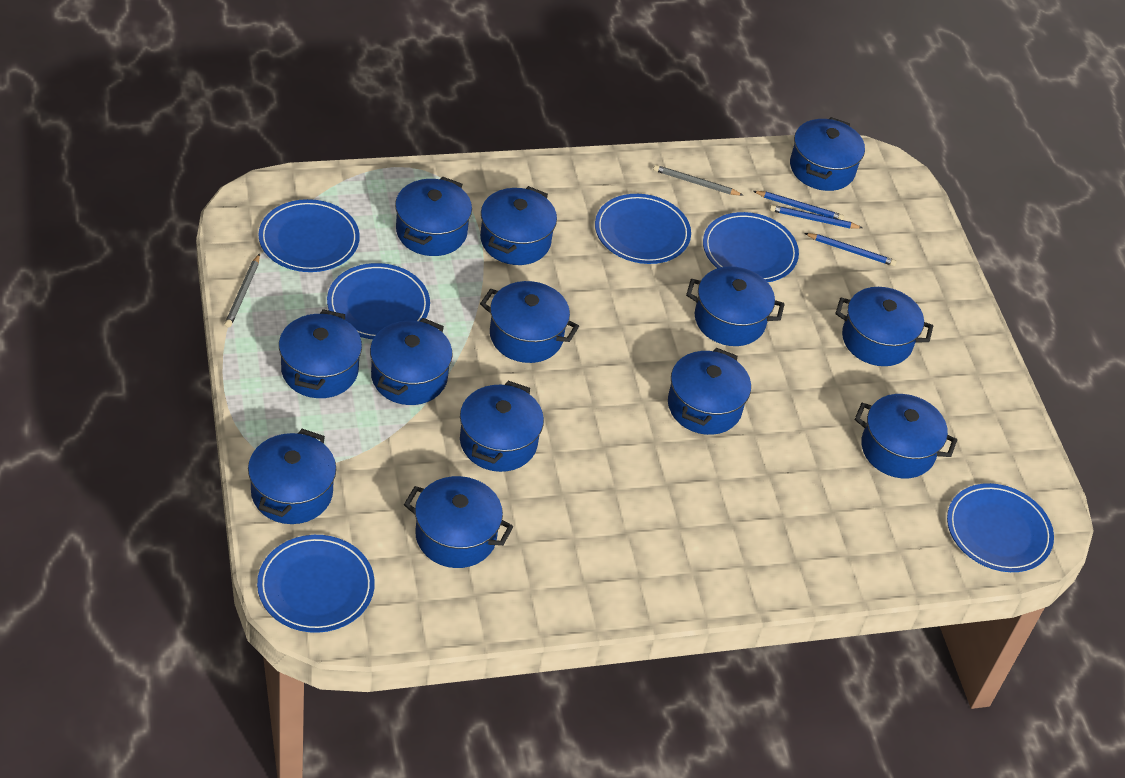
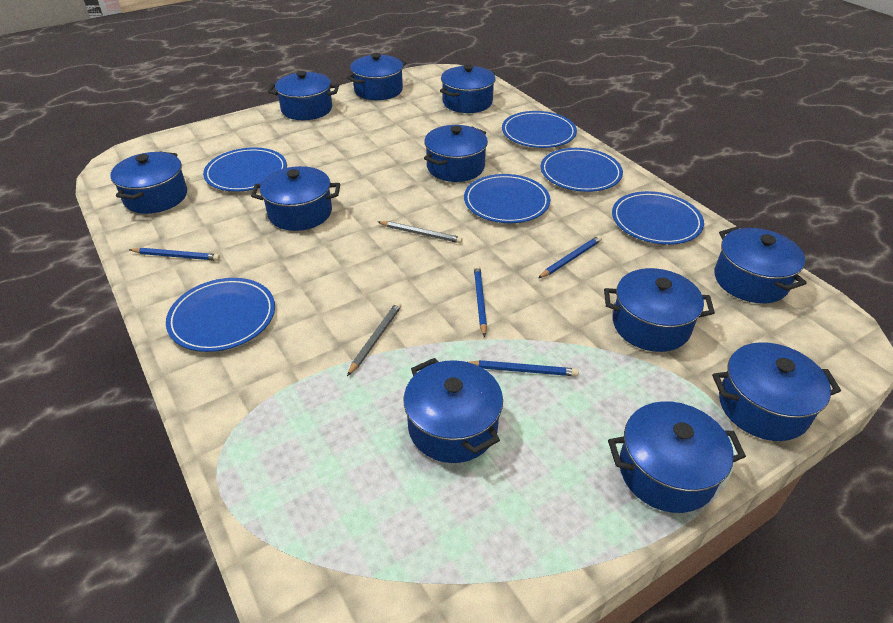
blue pencil: 3 -> 4
blue pot: 13 -> 11

